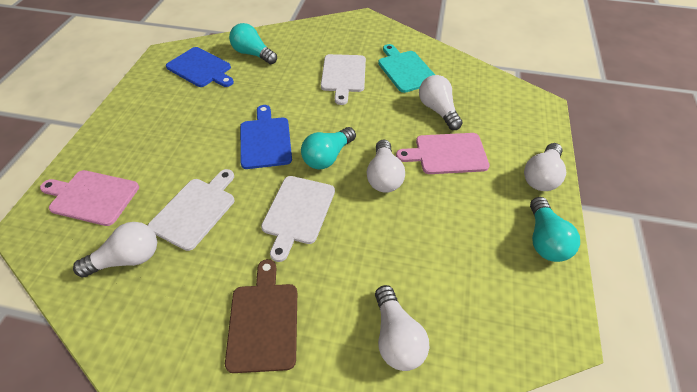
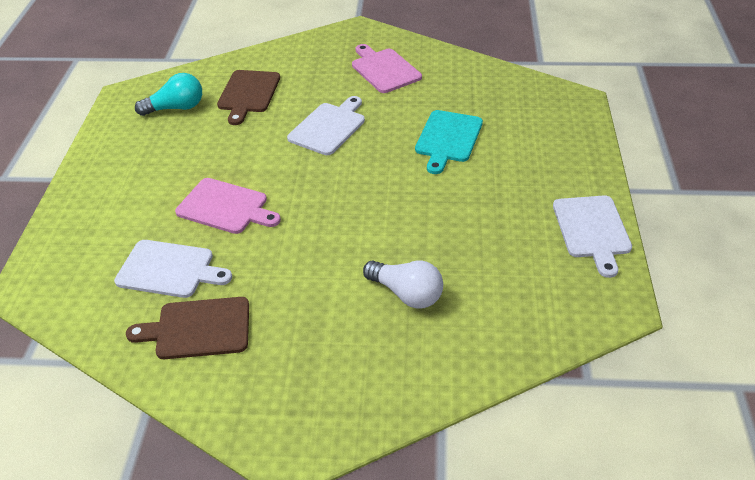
blue cutting board: 2 -> 0
brown cutting board: 1 -> 2
turquoise light bulb: 3 -> 1
white light bulb: 5 -> 1

